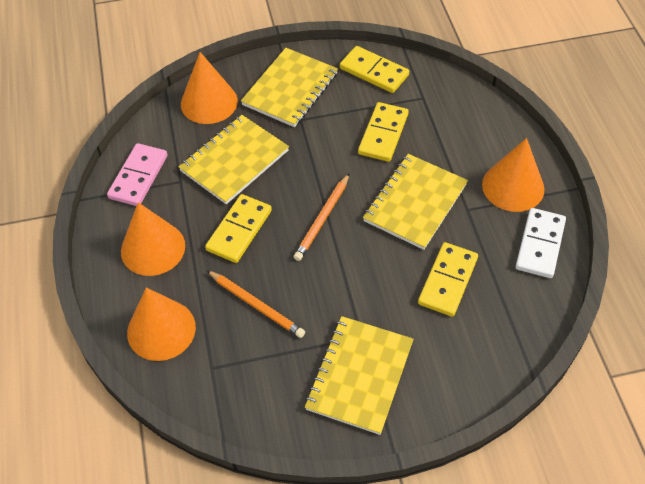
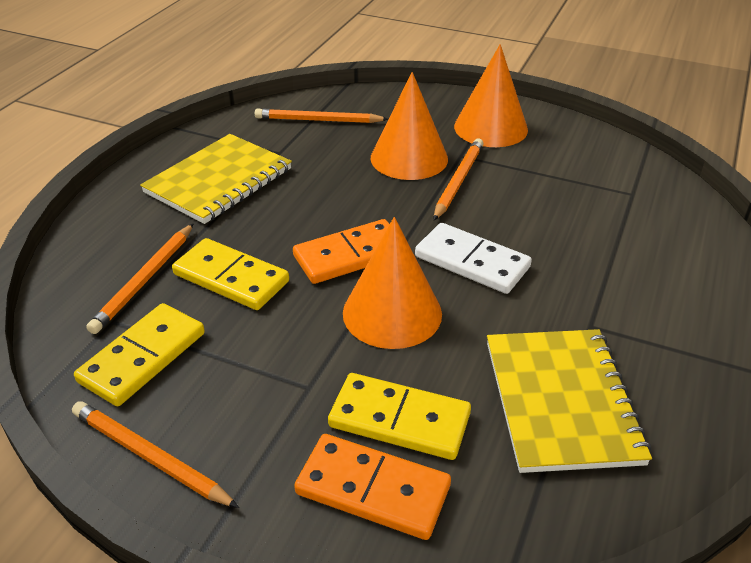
orange cone: 4 -> 3
orange domino: 0 -> 2
orange pencil: 2 -> 4
pink domino: 1 -> 0
yellow domino: 4 -> 3
yellow notebook: 4 -> 2

